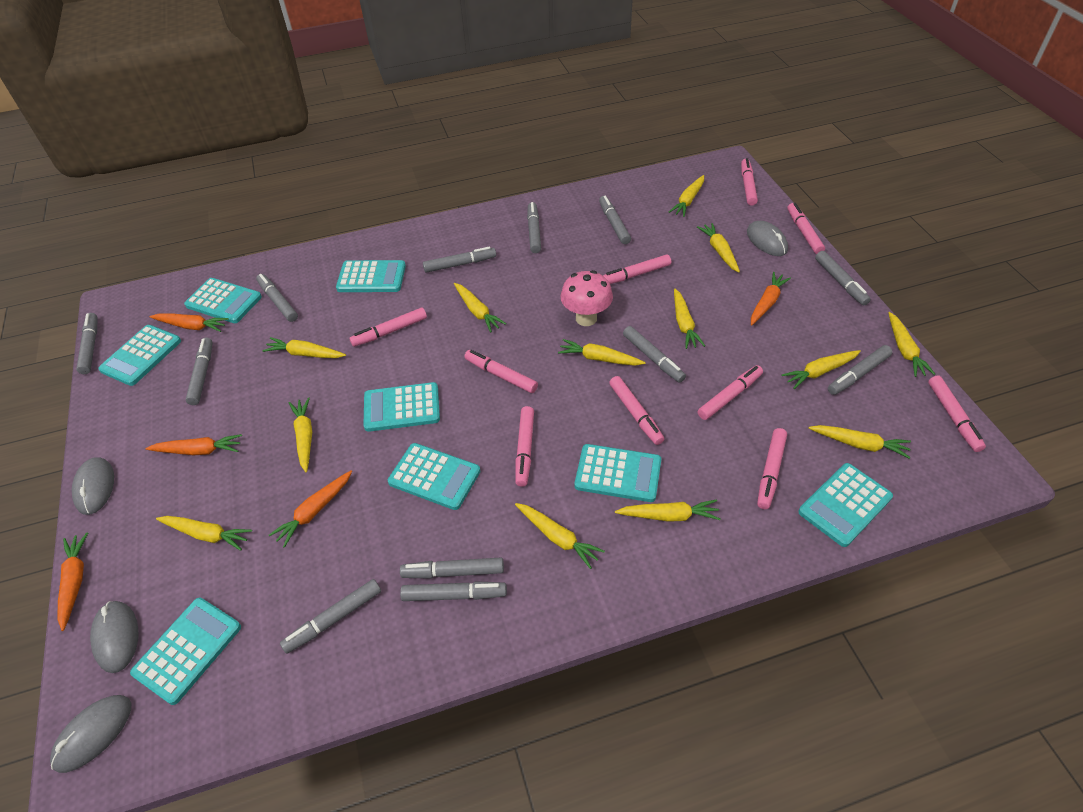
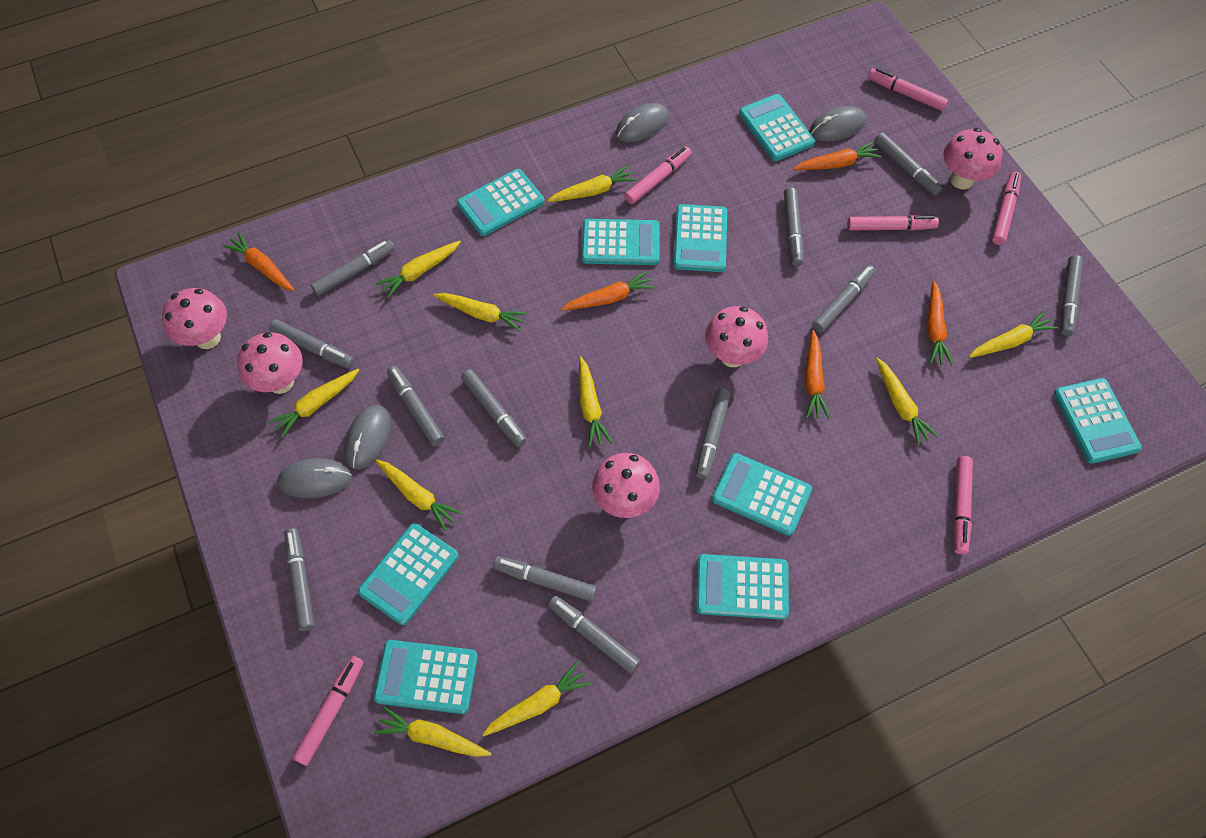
pink marker: 10 -> 6
pink mushroom: 1 -> 5
turquoise calculator: 8 -> 9
yellow carrot: 13 -> 10

